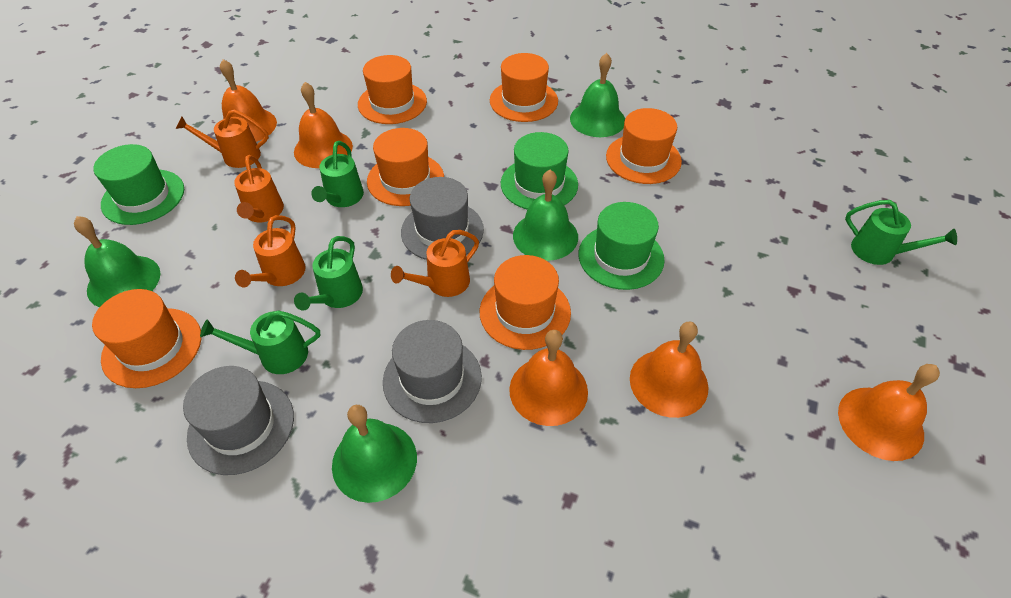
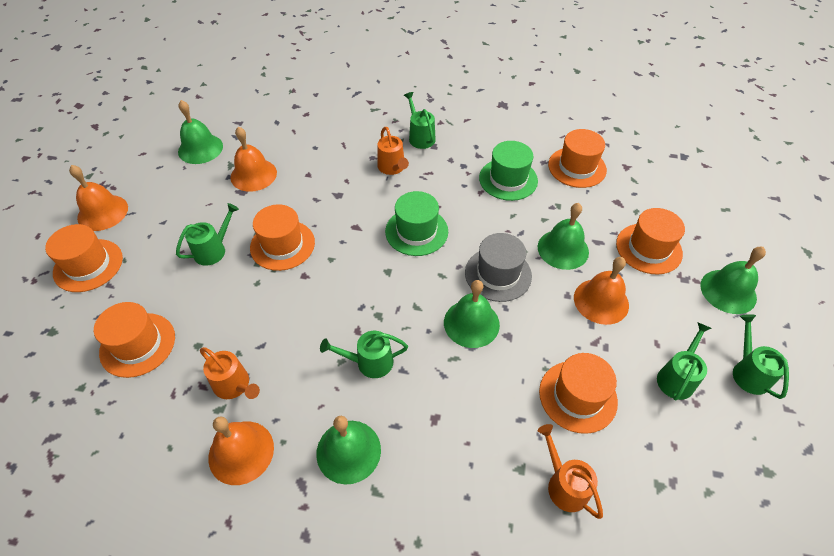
green bell: 4 -> 5
green hat: 3 -> 2
green watering can: 4 -> 5
grey hat: 3 -> 1
orange bell: 5 -> 4
orange watering can: 4 -> 3

